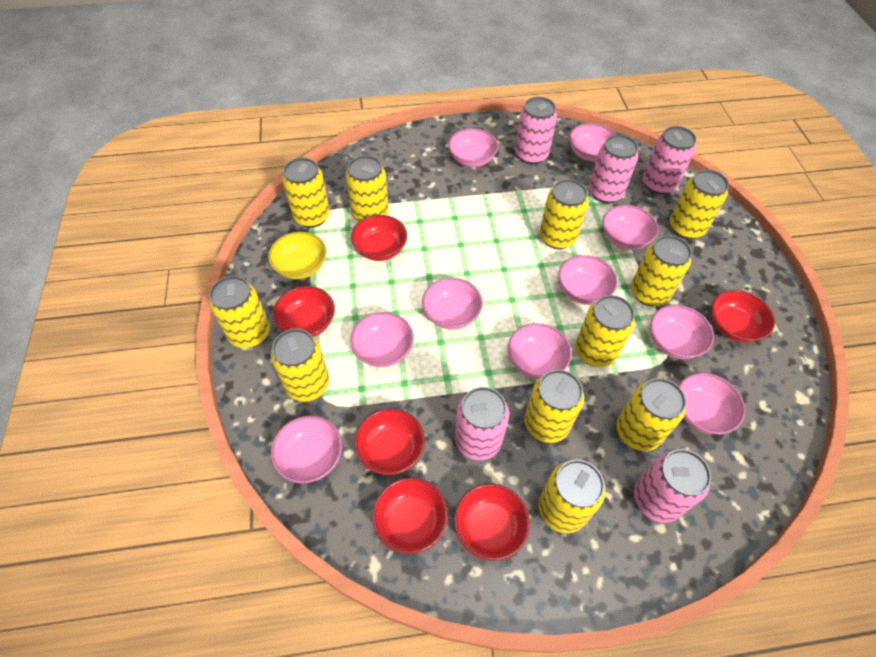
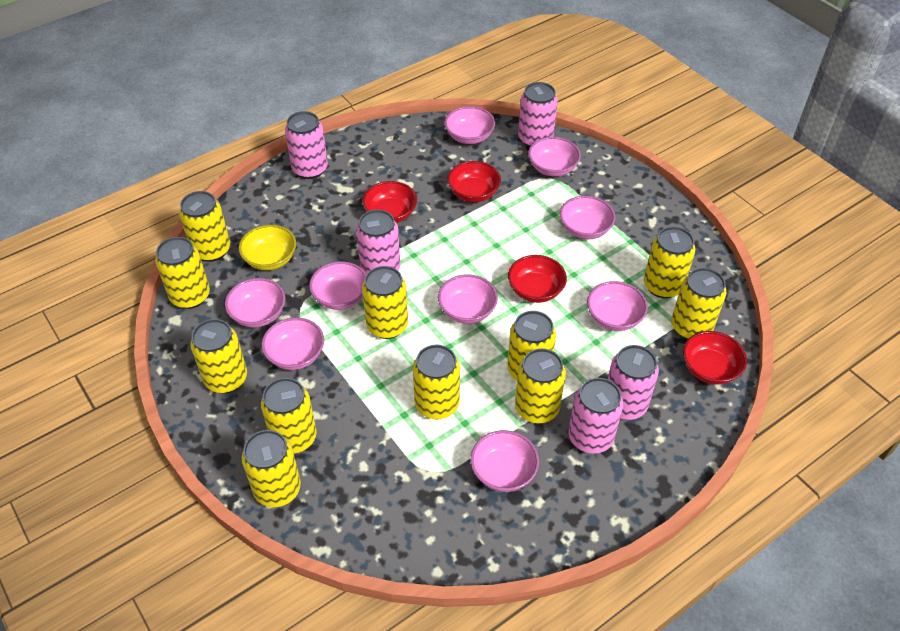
pink bowl: 10 -> 9
red bowl: 6 -> 4

